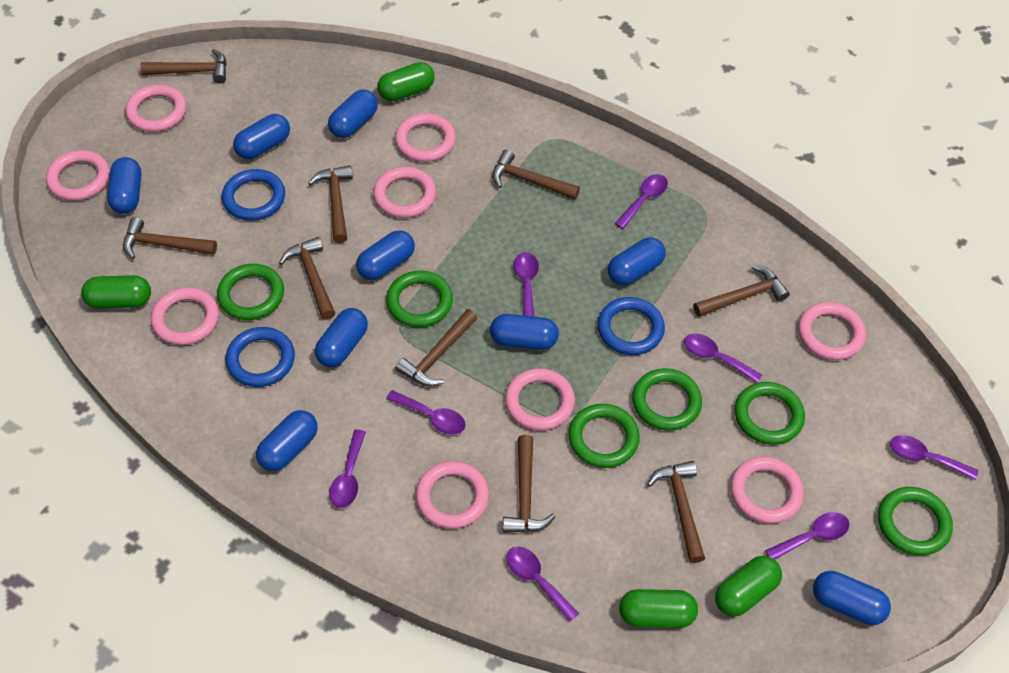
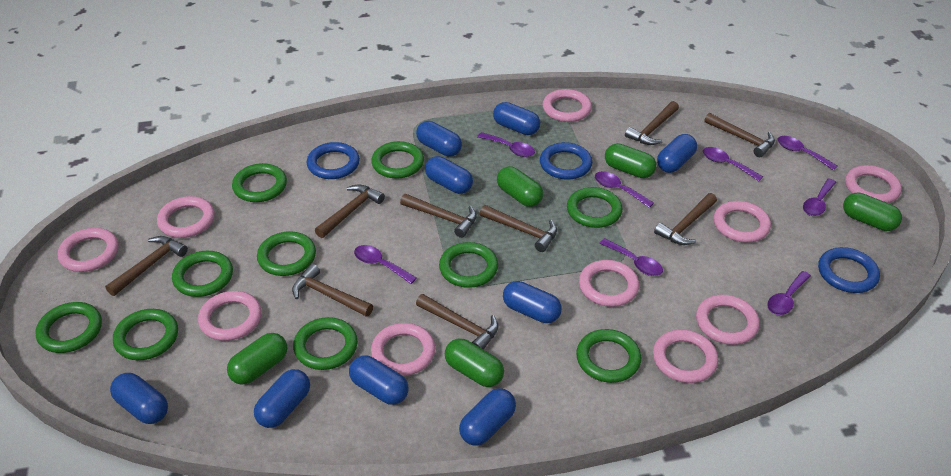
green capsule: 4 -> 5
green ring: 6 -> 10
pink ring: 9 -> 10

